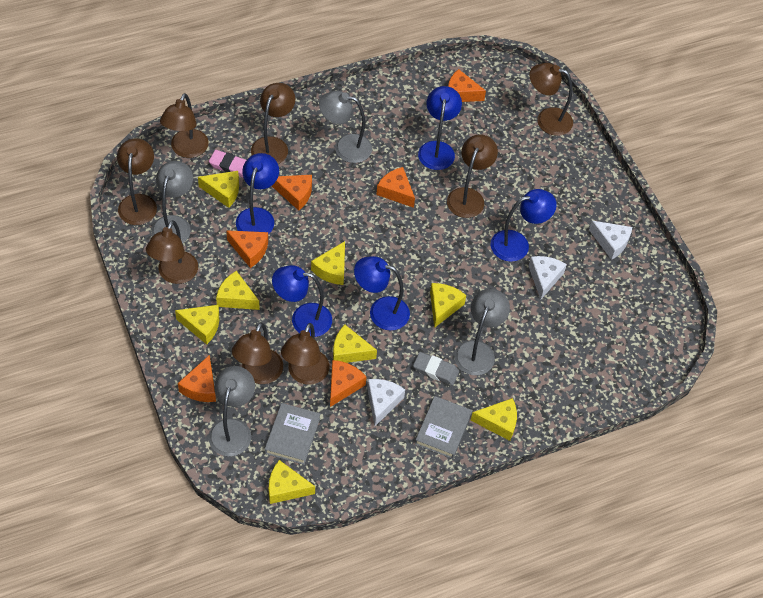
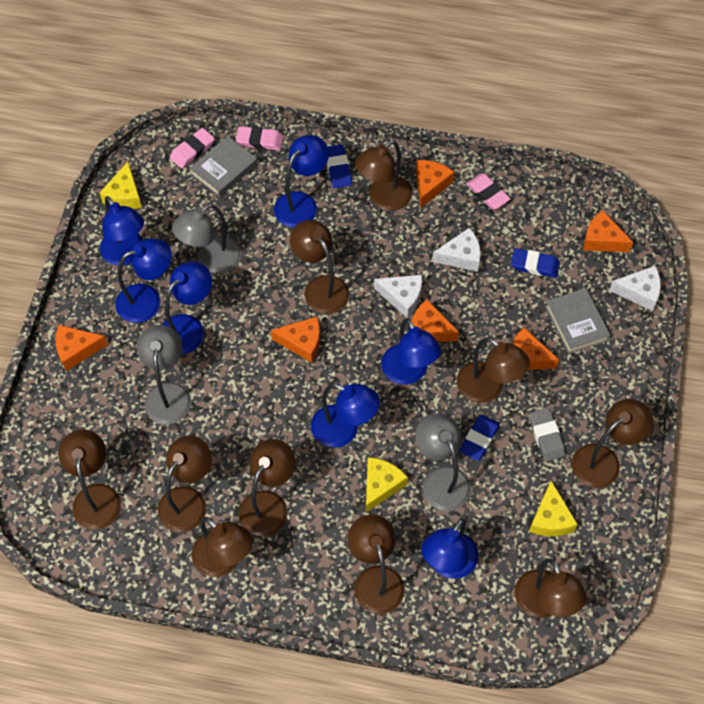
blue eraser: 0 -> 3
blue lamp: 5 -> 7
brown lamp: 8 -> 10
grey lamp: 4 -> 3
pink eraser: 1 -> 3
yellow cheese: 8 -> 3

